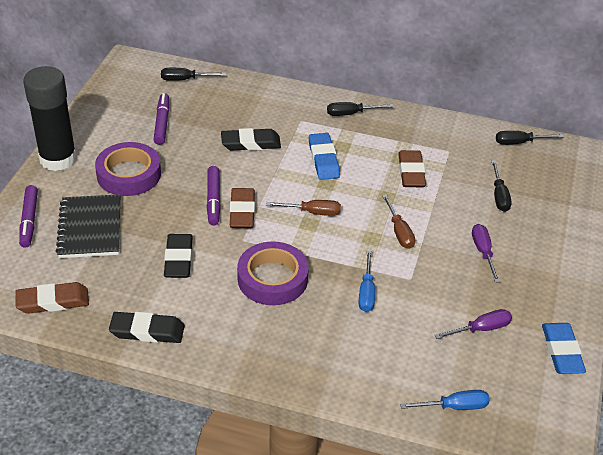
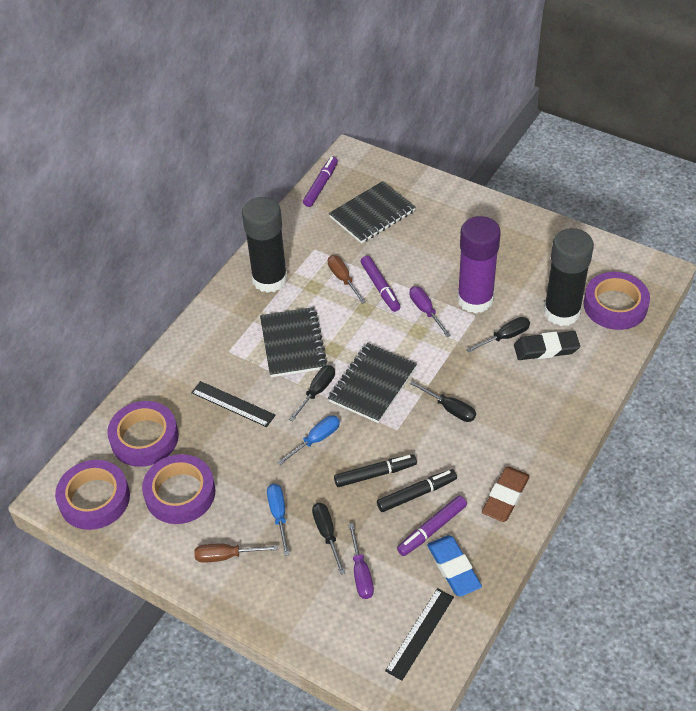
black eraser: 3 -> 1
black glue stick: 1 -> 2
black marker: 0 -> 2
black notebook: 1 -> 3
black ruler: 0 -> 2
blue eraser: 2 -> 1
brown eraser: 3 -> 1
purple glue stick: 0 -> 1
purple tape: 2 -> 4

